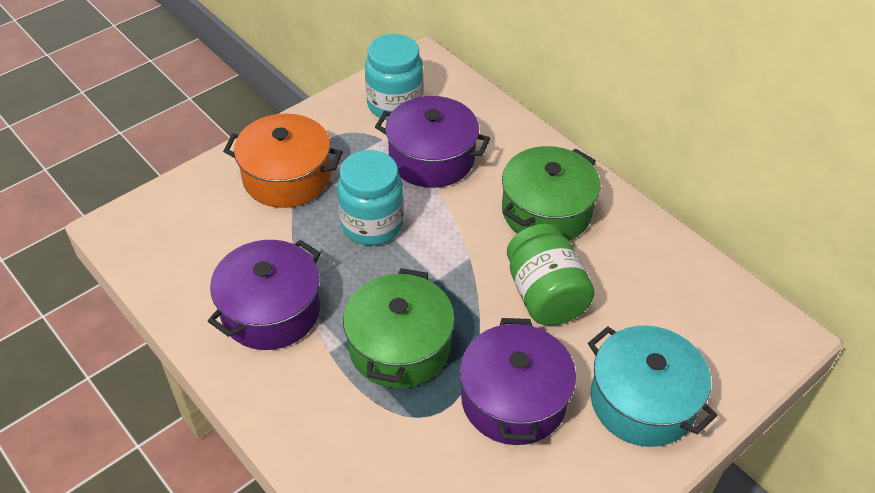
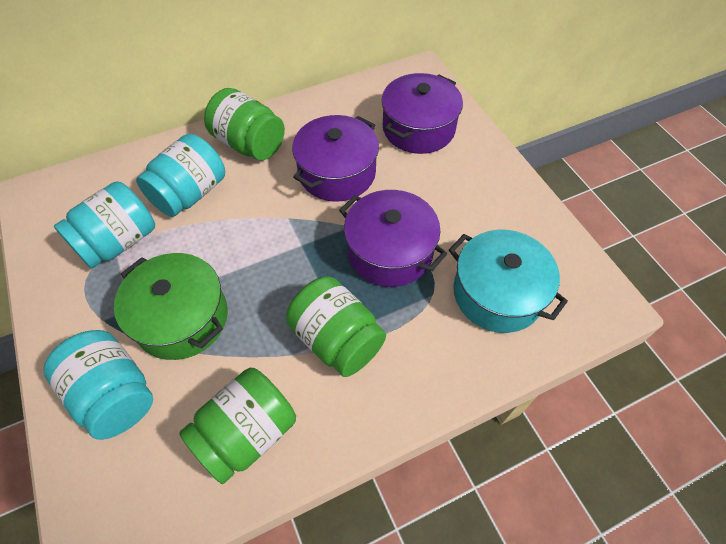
green jar: 1 -> 3
green pot: 2 -> 1
orange pot: 1 -> 0
turquoise jar: 2 -> 3

